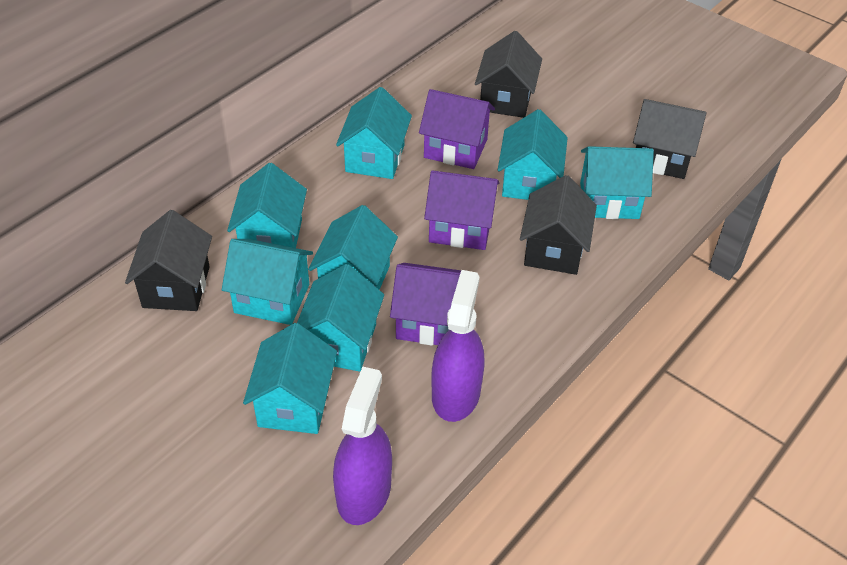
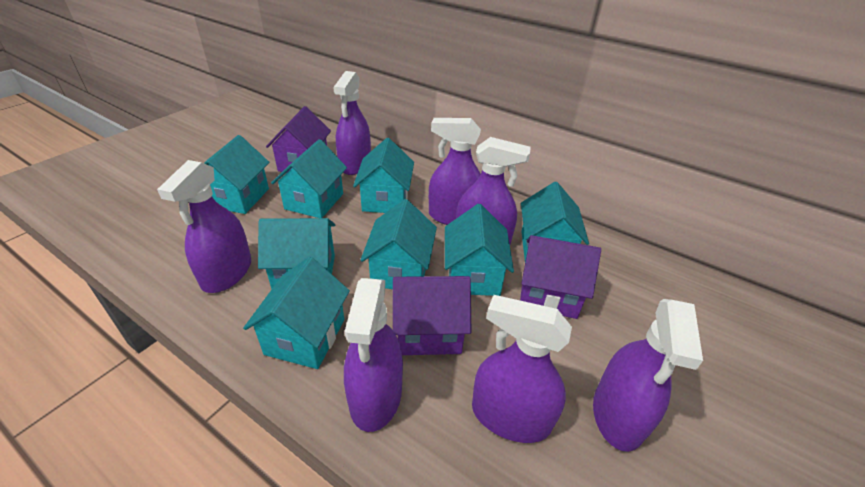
black house: 4 -> 0
purple spray bottle: 2 -> 7

